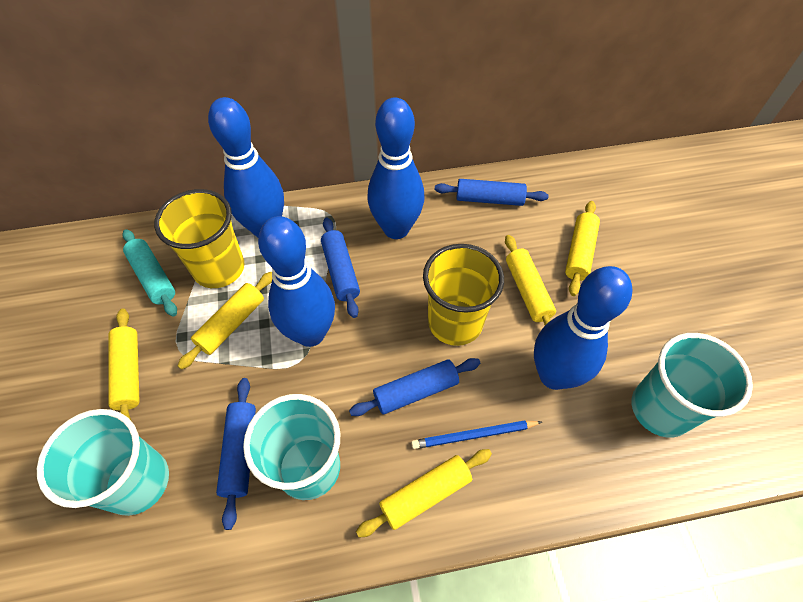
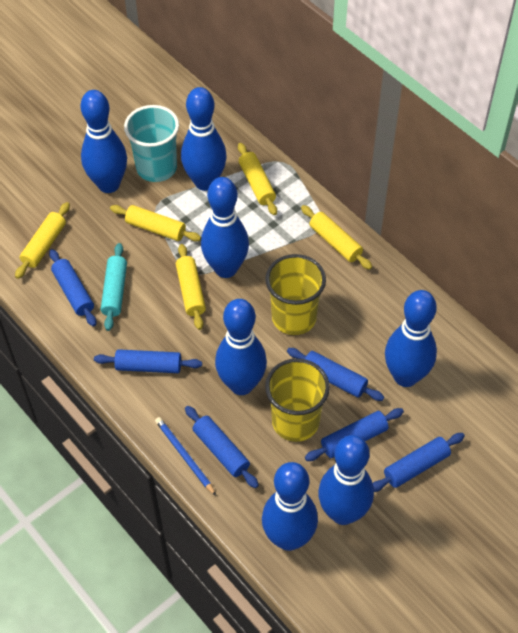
blue bowling pin: 4 -> 7
blue rolling pin: 4 -> 6
turquoise cup: 3 -> 1

